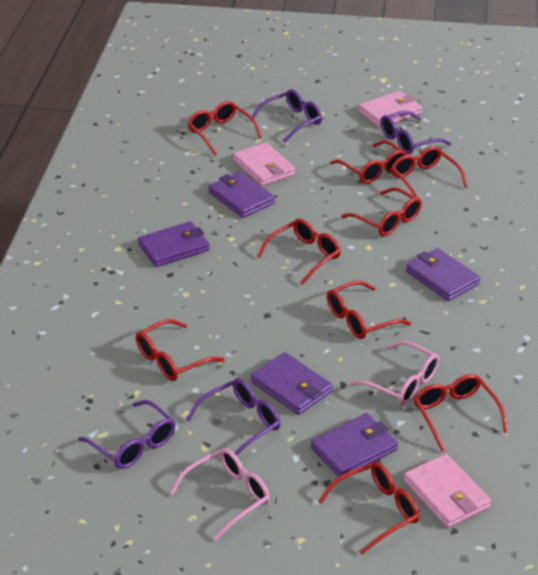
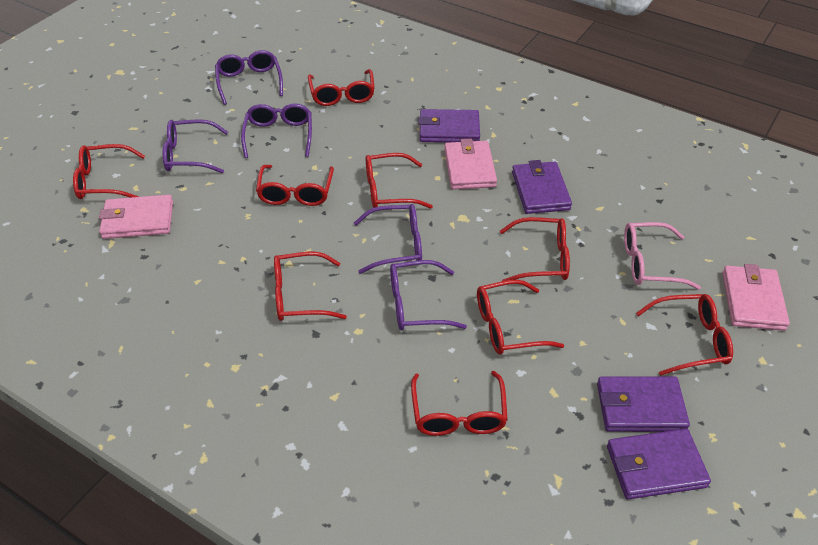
pink glasses: 2 -> 1
purple glasses: 4 -> 5
purple wallet: 5 -> 4

